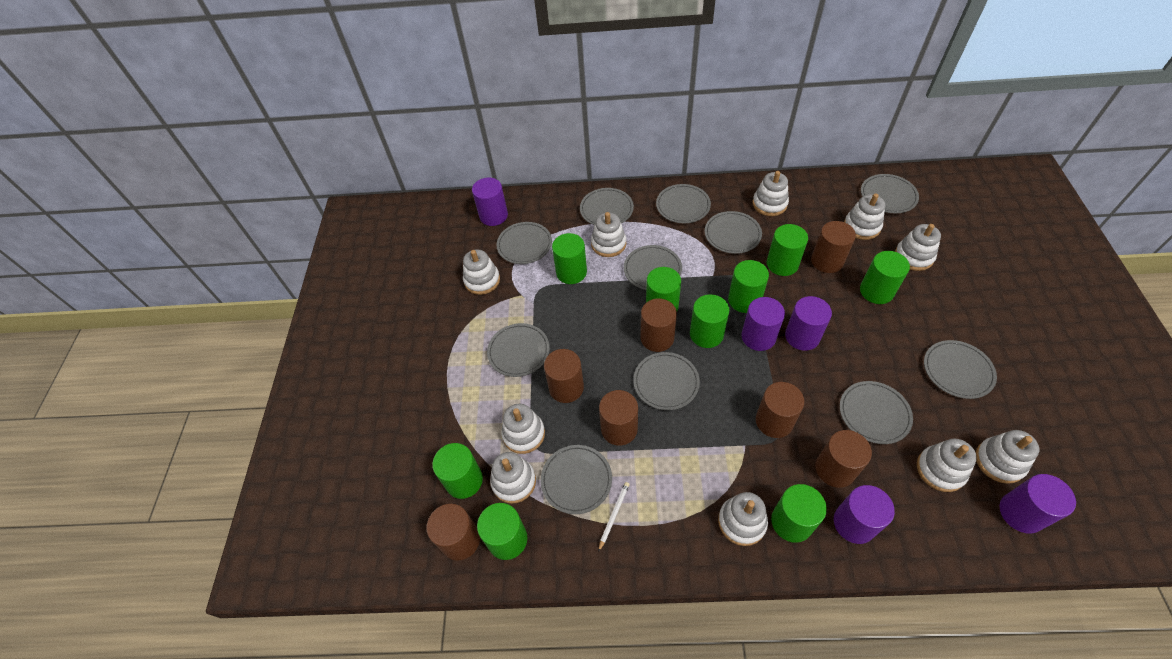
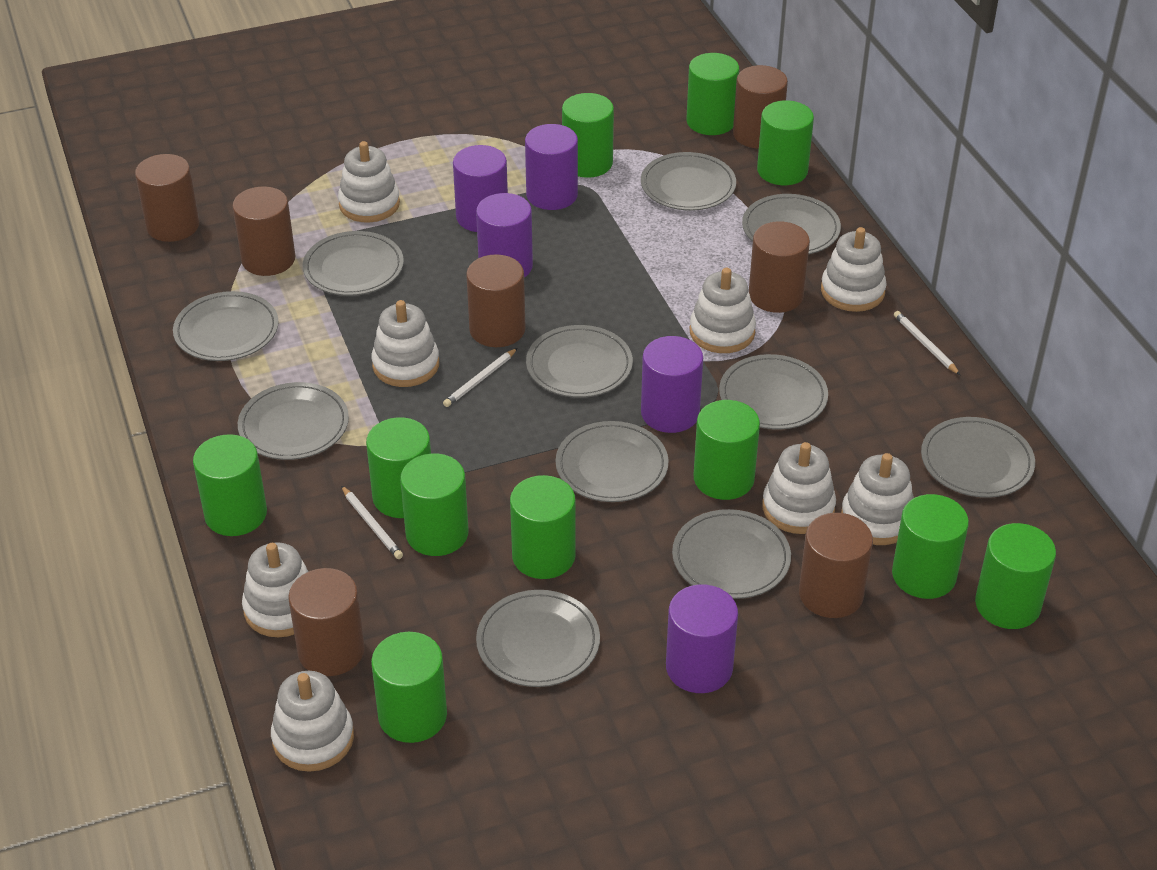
green cylinder: 9 -> 11
white pencil: 1 -> 3
white stacking toy: 10 -> 8

